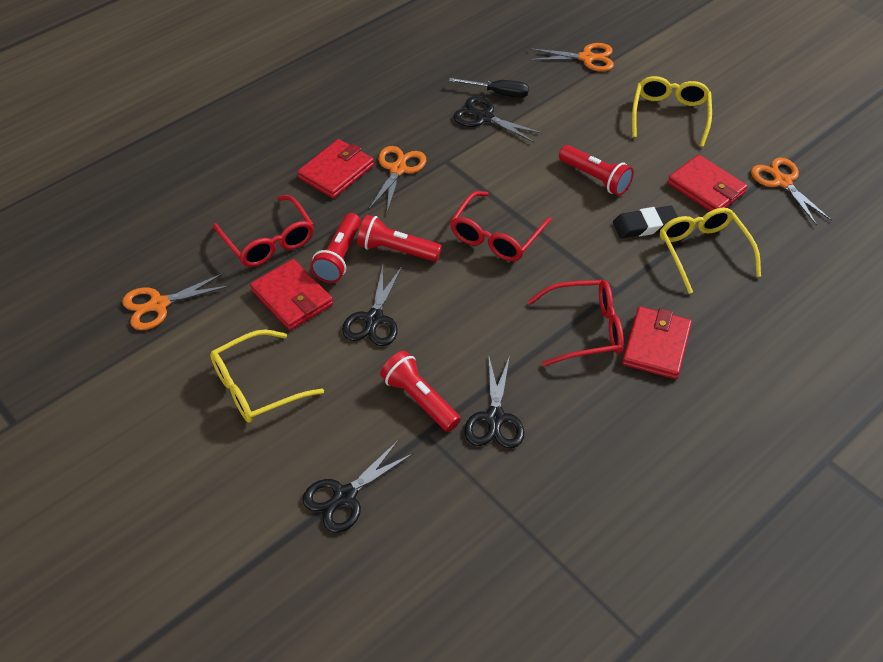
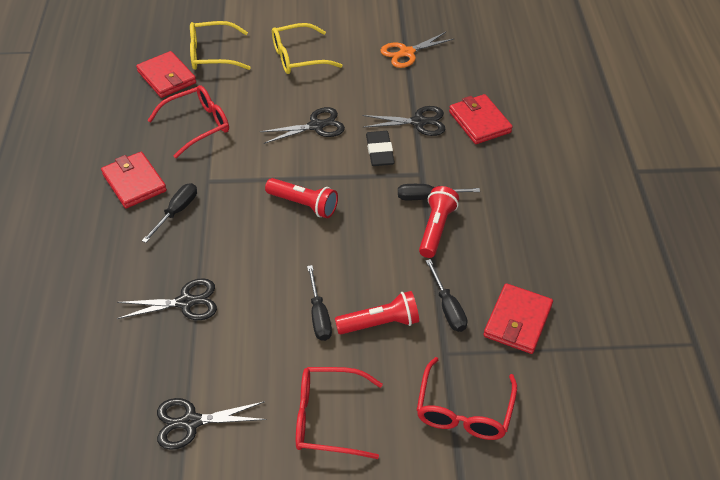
black screwdriver: 1 -> 4
orange scissors: 4 -> 1
red flashlight: 4 -> 3
yellow glasses: 3 -> 2

